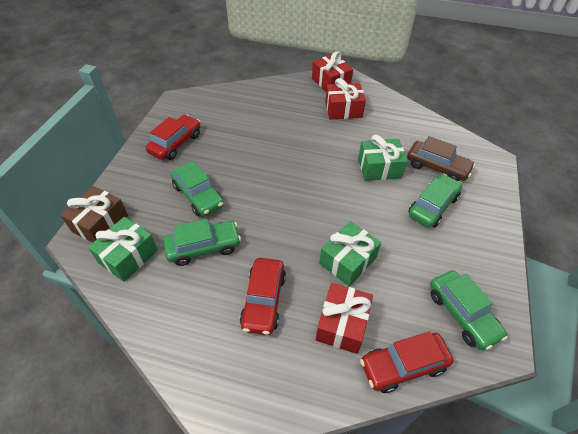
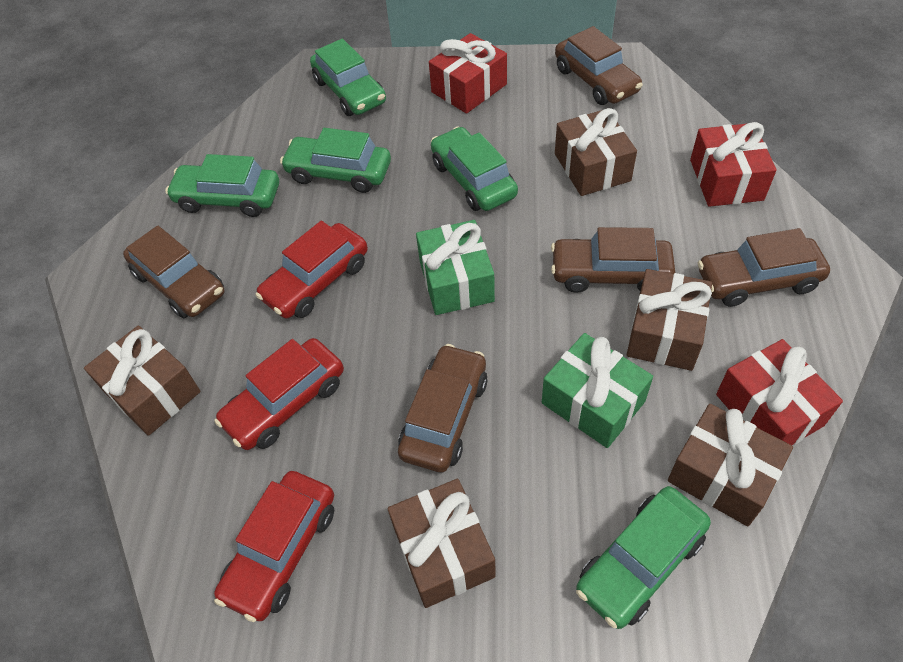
brown car: 1 -> 5
brown gift: 1 -> 5
green car: 4 -> 5
green gift: 3 -> 2

